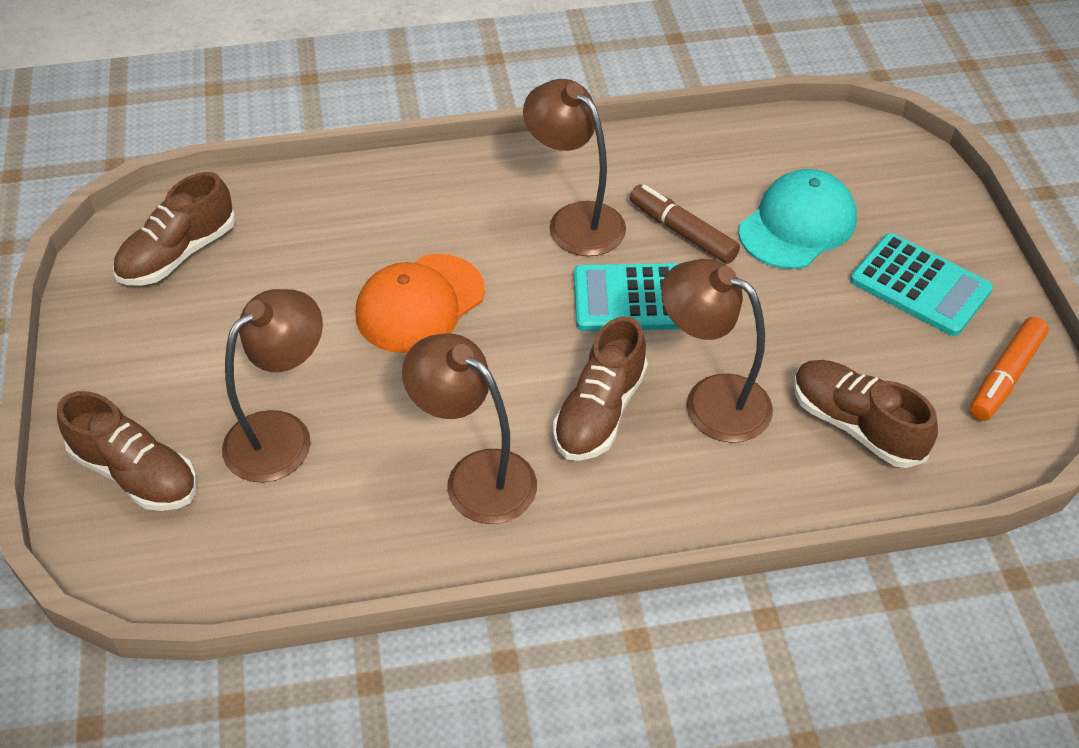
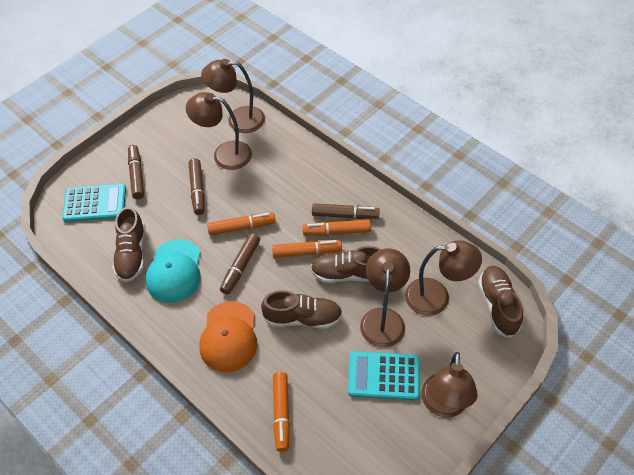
brown lamp: 4 -> 5
brown marker: 1 -> 4
orange marker: 1 -> 4

